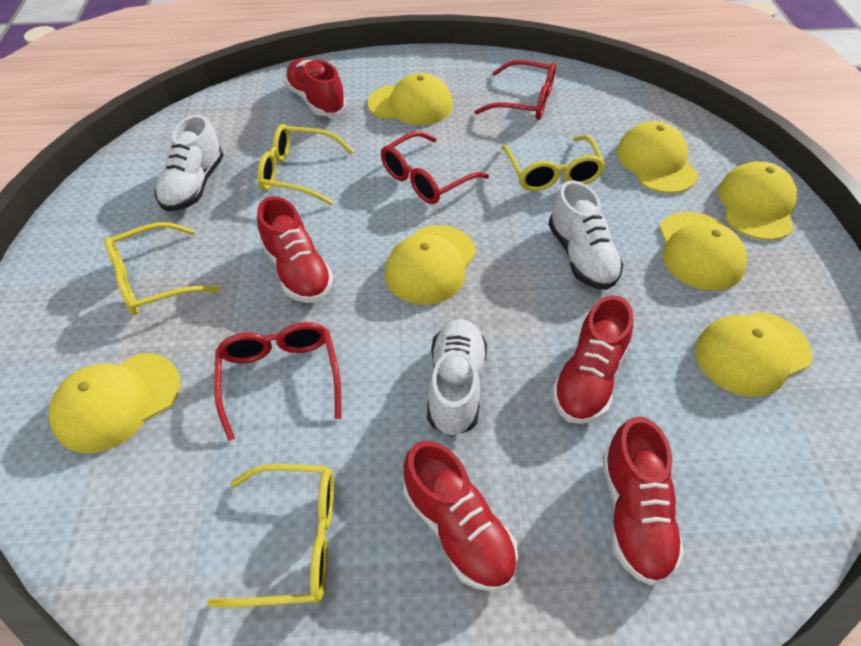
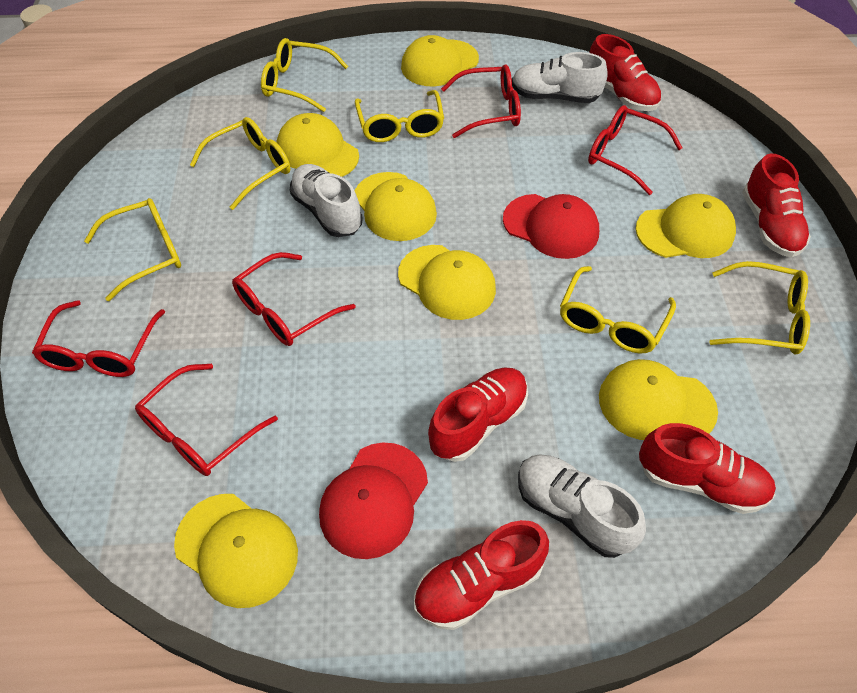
red cap: 0 -> 2
red glasses: 3 -> 5
yellow glasses: 4 -> 6

